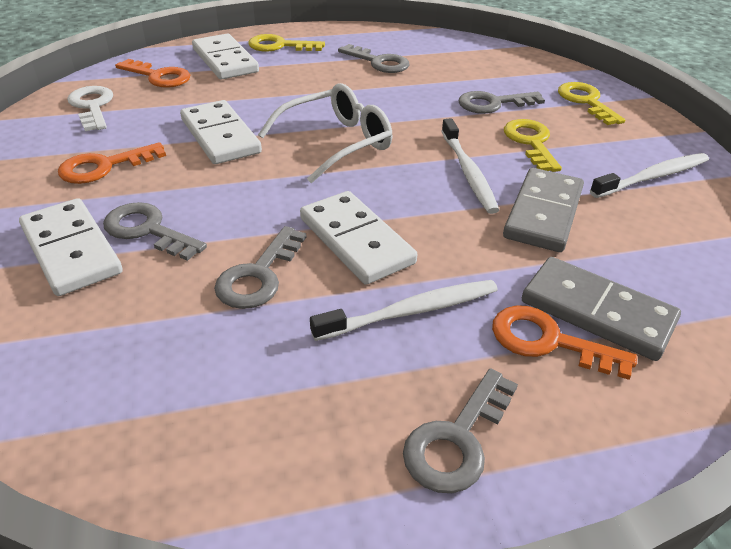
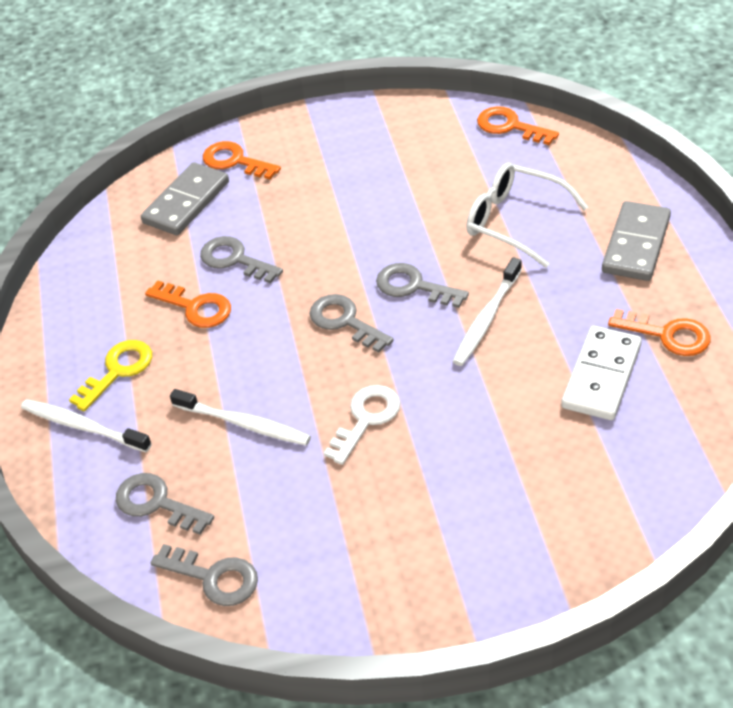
orange key: 3 -> 4
white domino: 4 -> 1
yellow key: 3 -> 1

